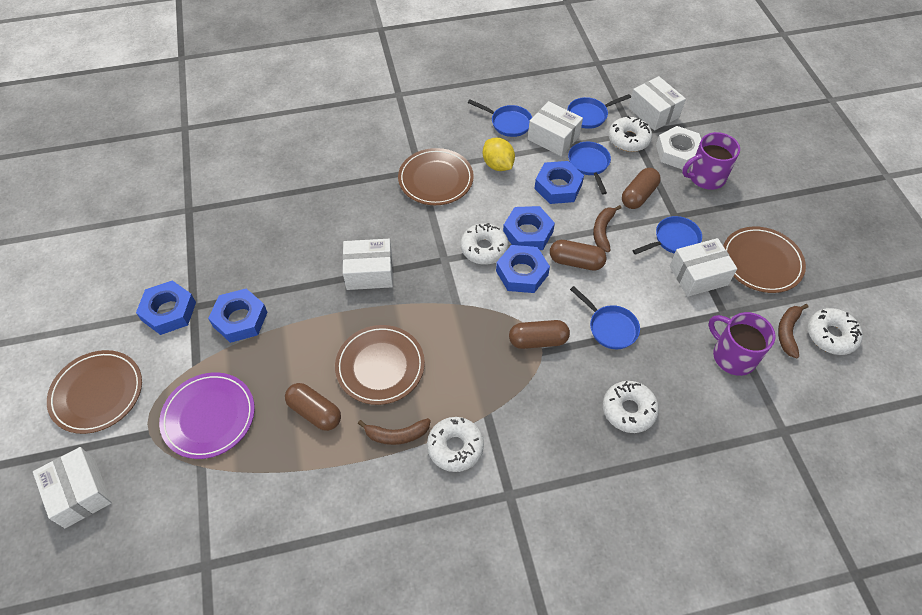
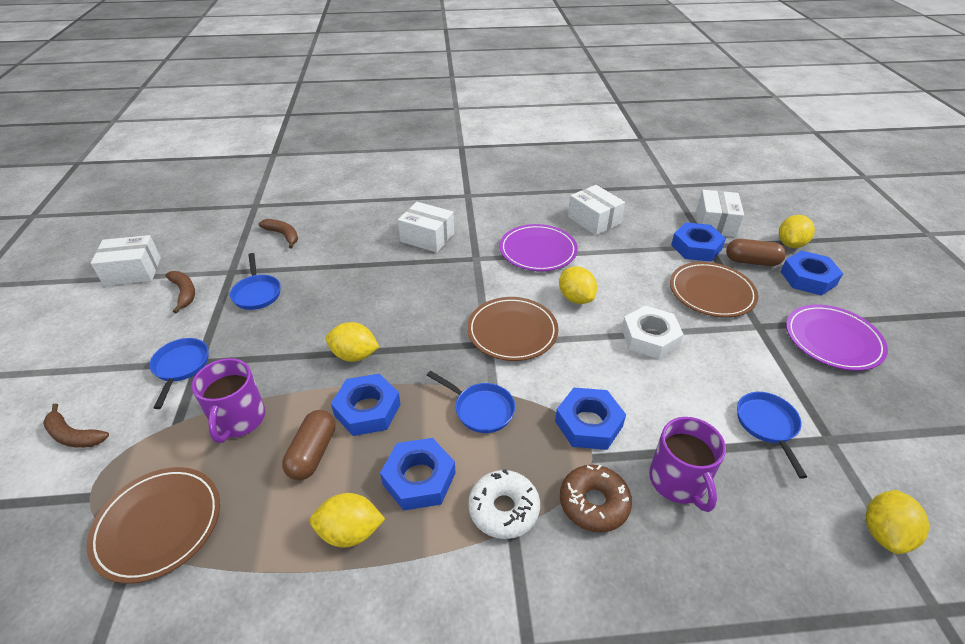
blue pan: 5 -> 4
brown capsule: 4 -> 2
brown donut: 0 -> 1
brown plate: 4 -> 3
purple plate: 1 -> 2
white box: 5 -> 4
white donut: 5 -> 1
yellow lemon: 1 -> 5

